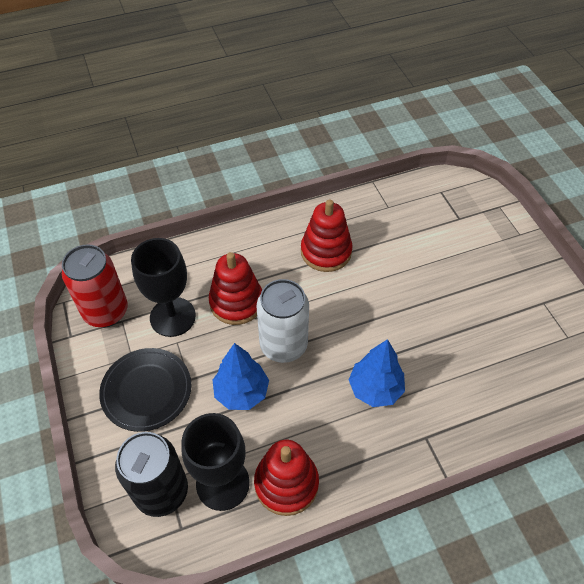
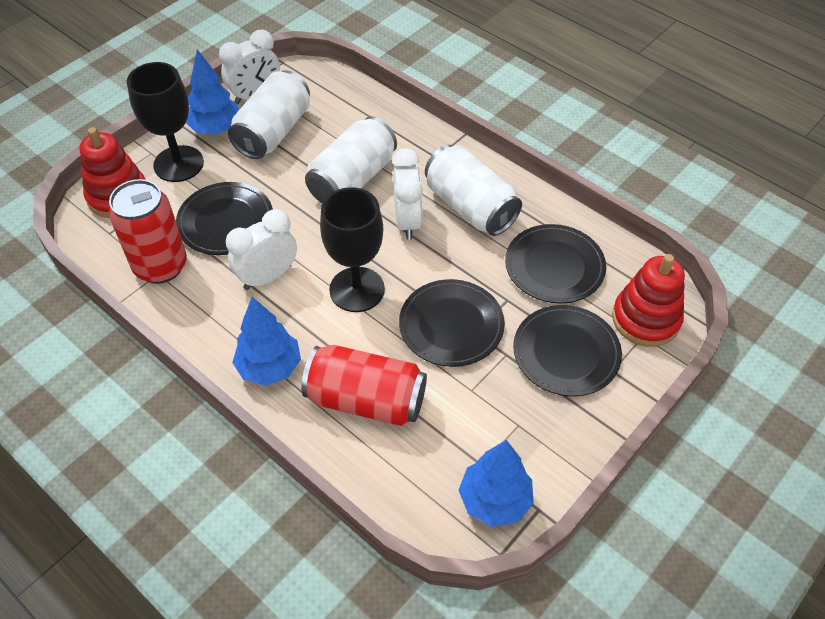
black can: 1 -> 0
black plate: 1 -> 4
blue tree: 2 -> 3
red can: 1 -> 2
red stacking toy: 3 -> 2
white can: 1 -> 3
white clock: 0 -> 3

